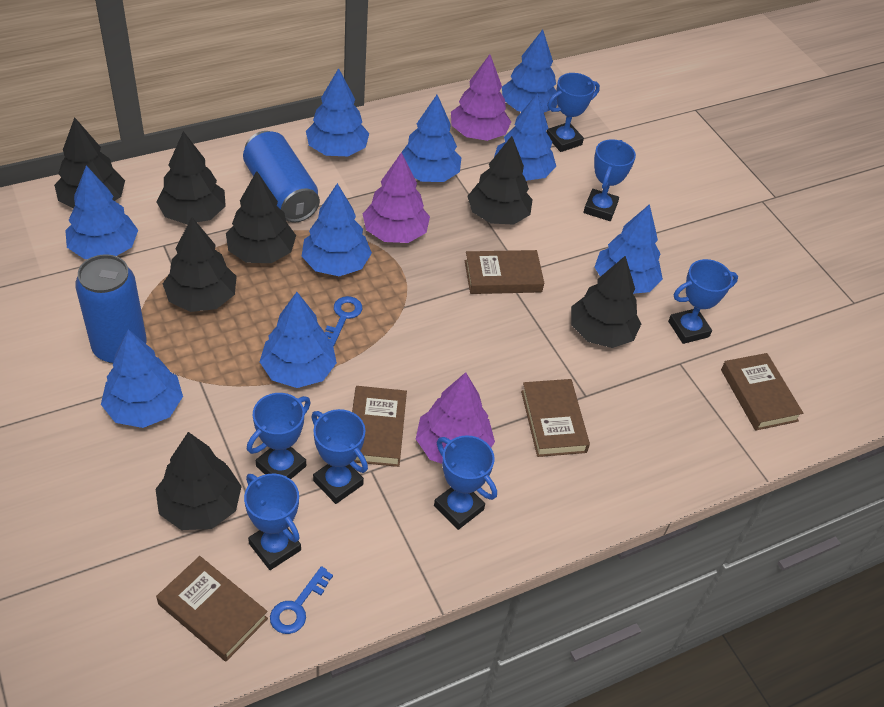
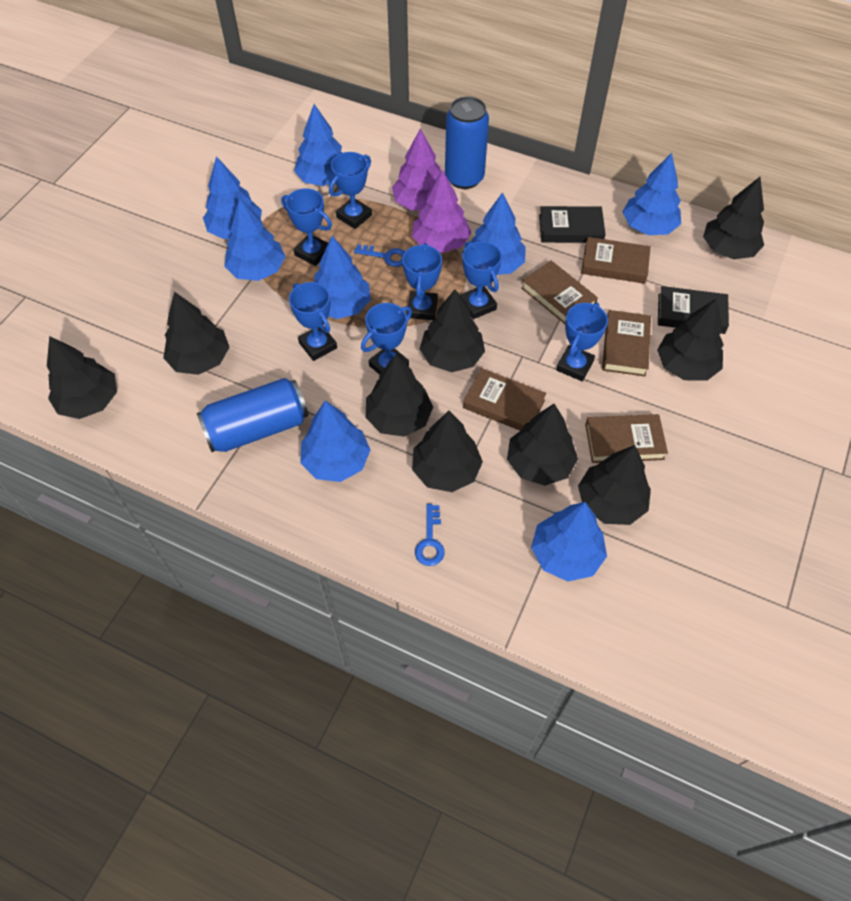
black book: 0 -> 2
black tree: 7 -> 9
blue tree: 9 -> 8
purple tree: 3 -> 2

